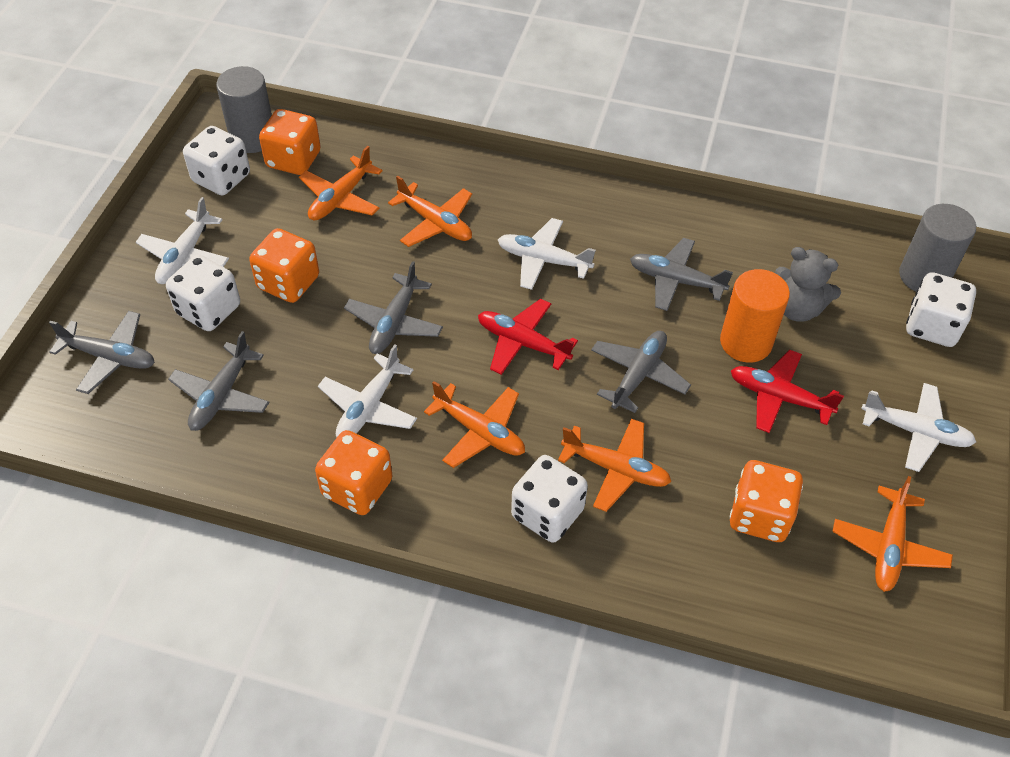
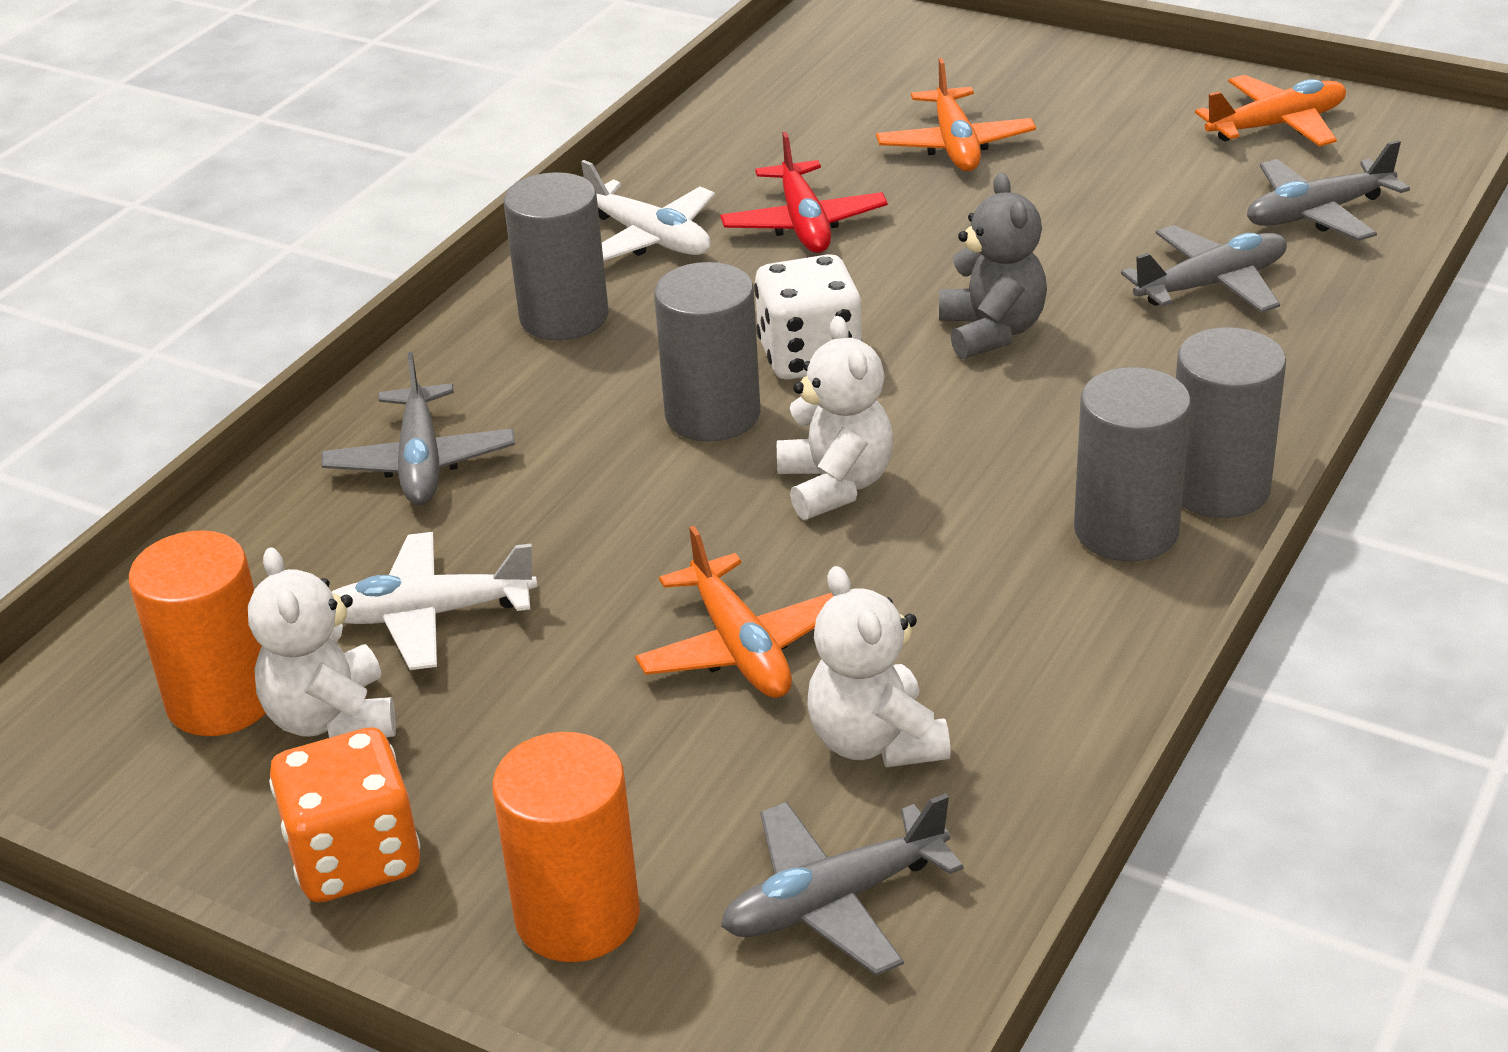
grey cylinder: 2 -> 4
grey plane: 5 -> 4
orange cylinder: 1 -> 2
orange dice: 4 -> 1
orange plane: 5 -> 3
red plane: 2 -> 1
white dice: 4 -> 1
white plane: 4 -> 2
white teddy bear: 0 -> 3

